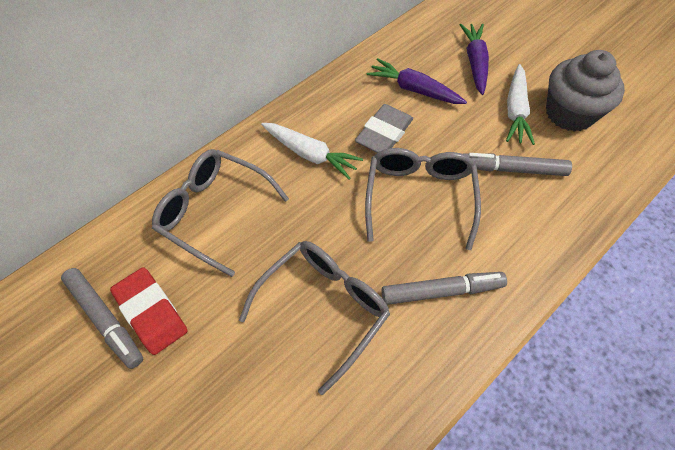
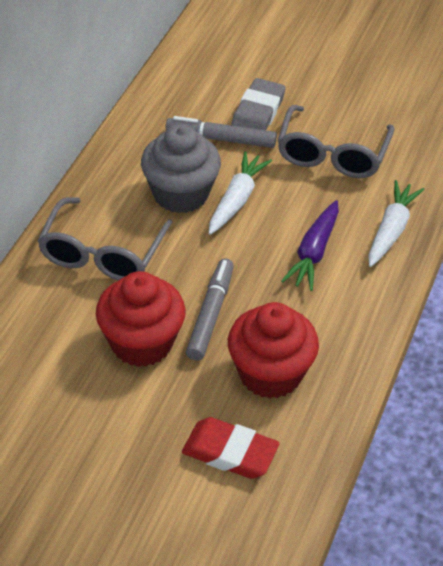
grey glasses: 3 -> 2
grey marker: 3 -> 2
purple carrot: 2 -> 1
red cupcake: 0 -> 2

